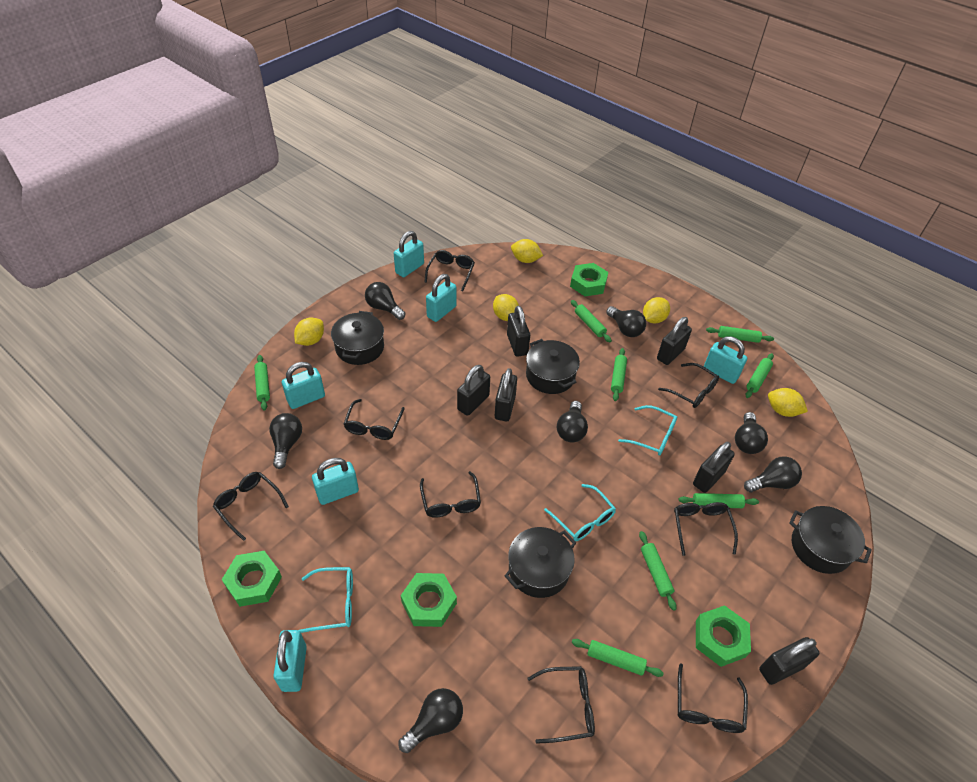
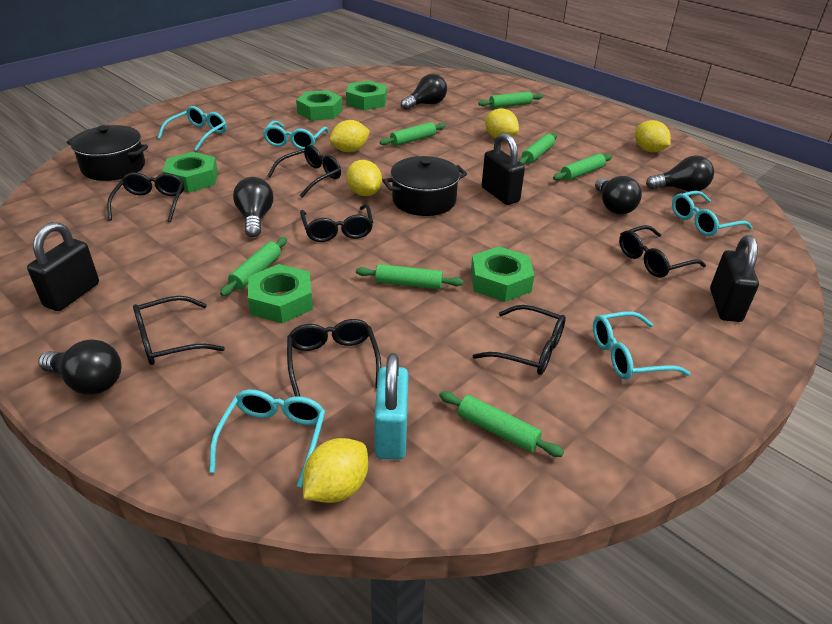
black glasses: 8 -> 7
black light bulb: 7 -> 5
black padlock: 6 -> 3
black pot: 4 -> 2
green nut: 4 -> 5
green rolling pin: 8 -> 7
turquoise glasses: 3 -> 5
turquoise padlock: 6 -> 1

